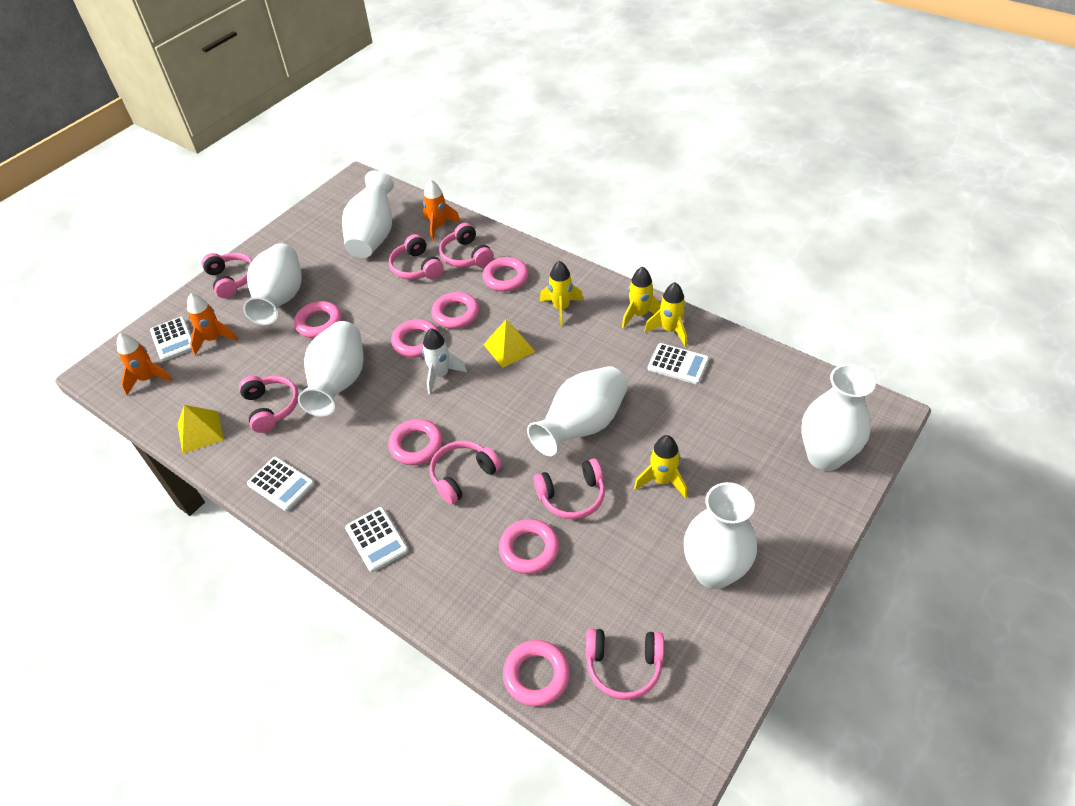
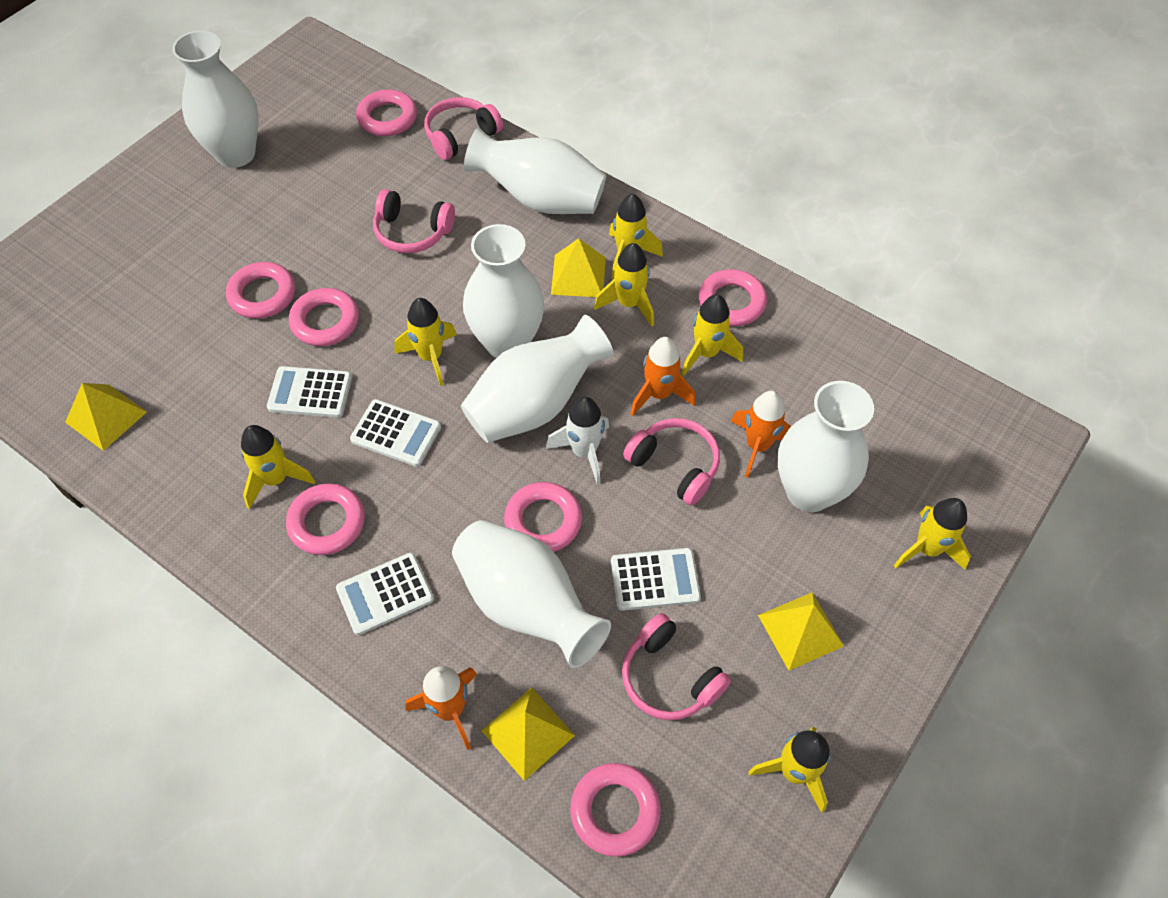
pink headphones: 7 -> 4
yellow pyramid: 2 -> 4
yellow rocket: 4 -> 7

